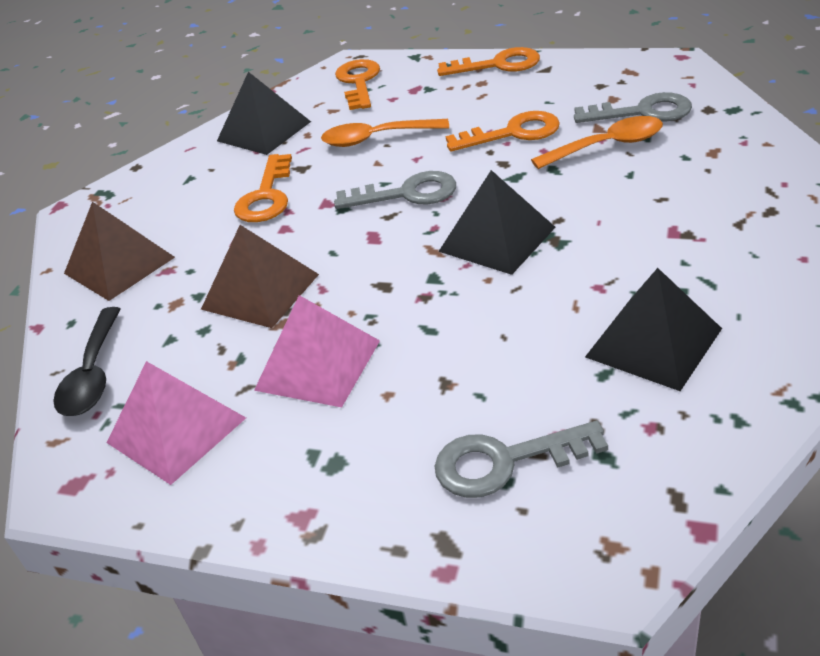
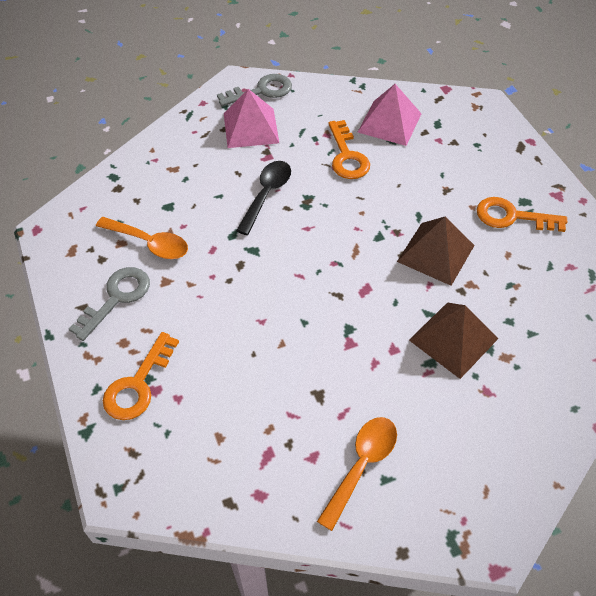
black pyramid: 3 -> 0
grey key: 3 -> 2
orange key: 4 -> 3

